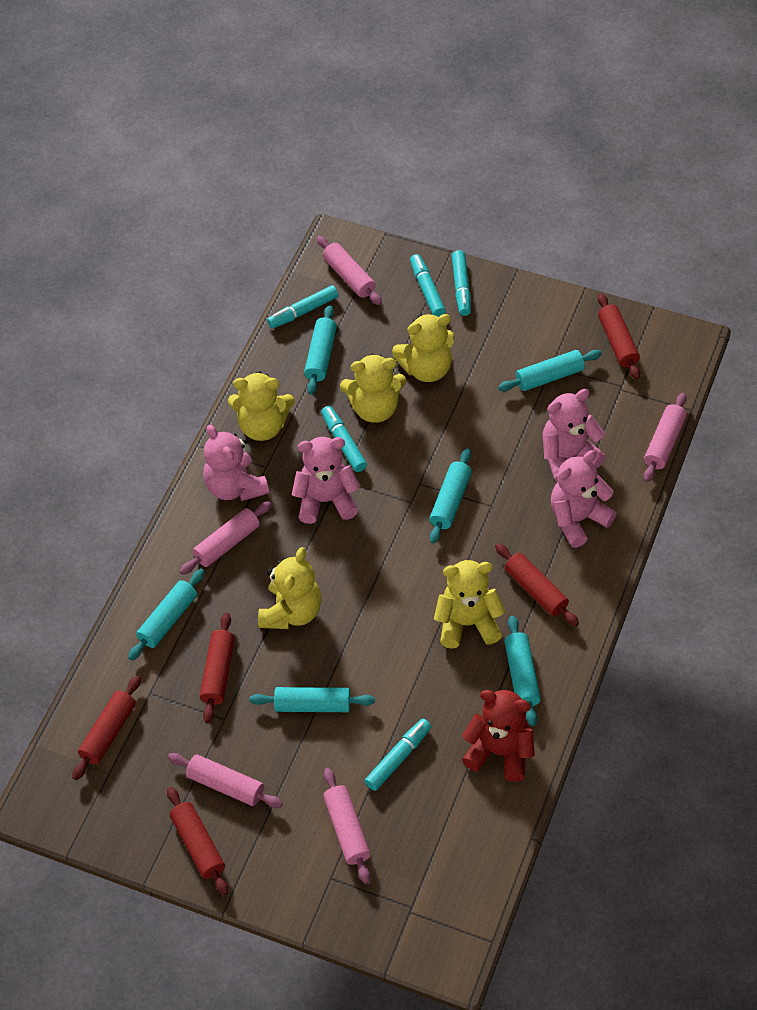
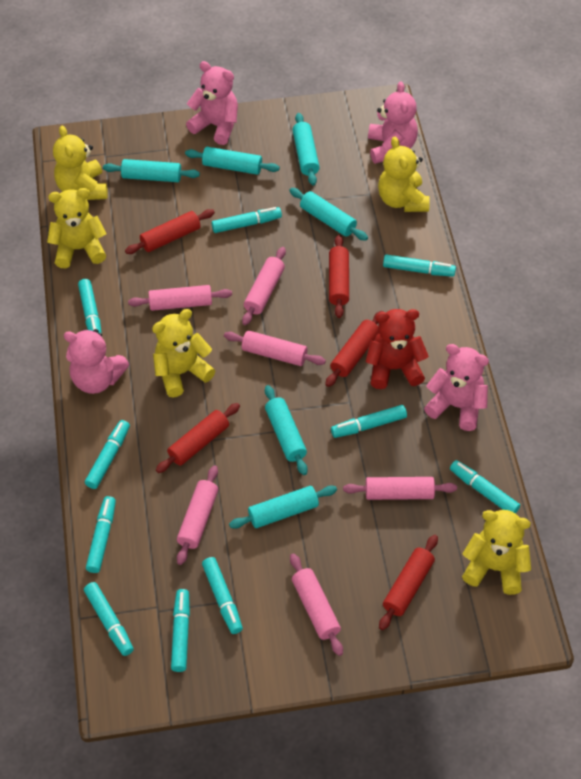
pink rolling pin: 5 -> 6
turquoise marker: 5 -> 10

